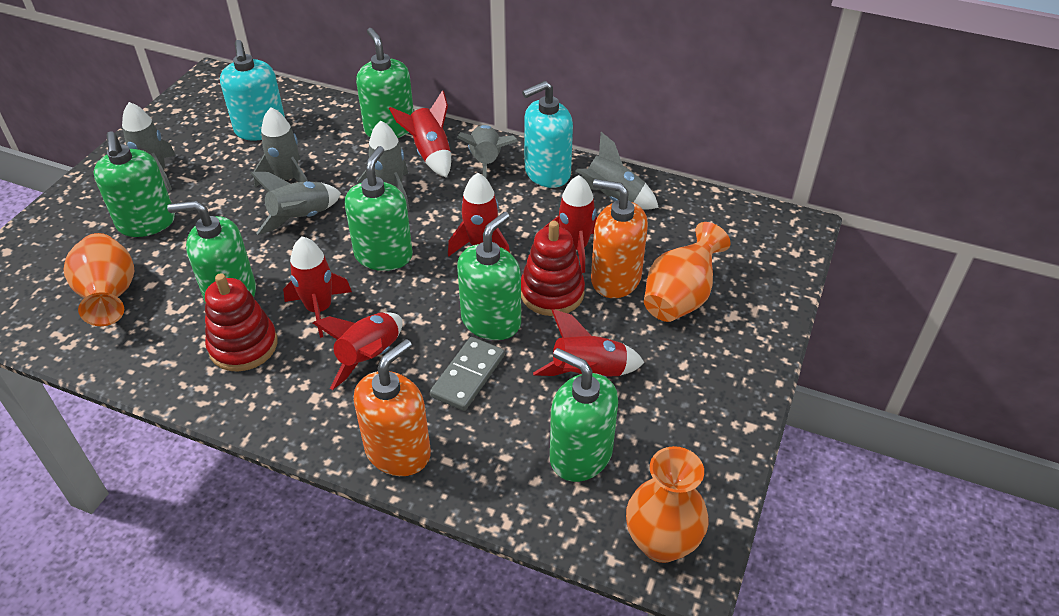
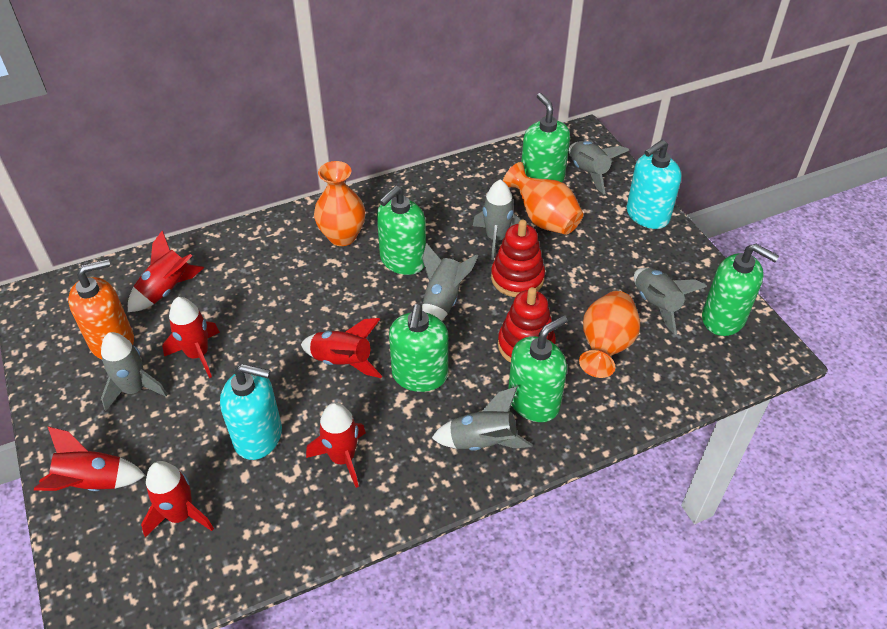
green soap dispenser: 6 -> 5
grey domino: 1 -> 0
orange soap dispenser: 2 -> 1

